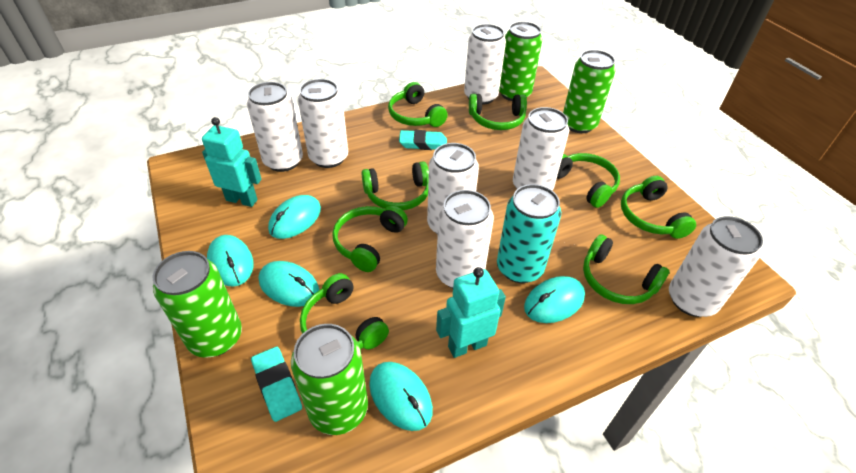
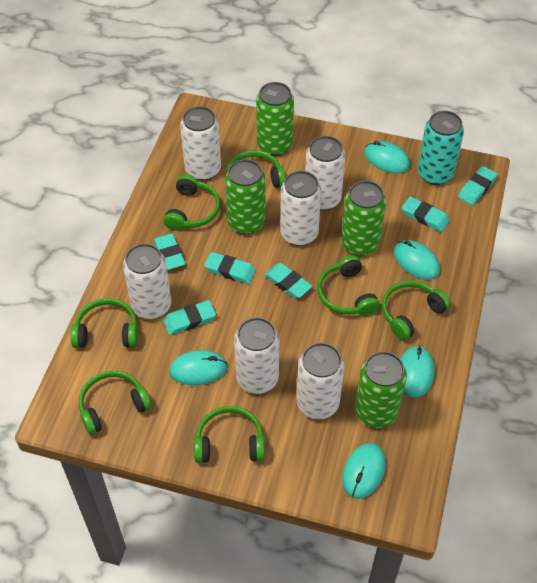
green headphones: 8 -> 7
turquoise eraser: 2 -> 6
turquoise robot: 2 -> 0
white can: 7 -> 6

